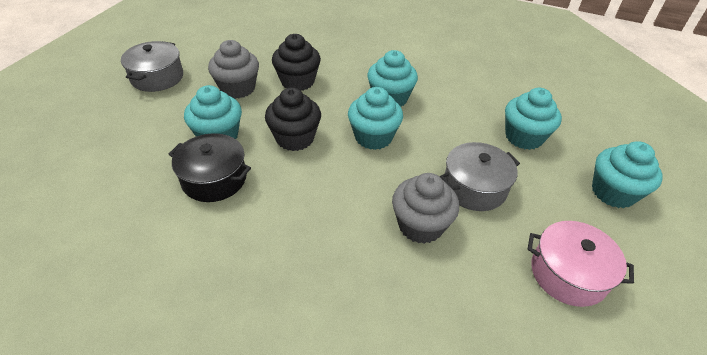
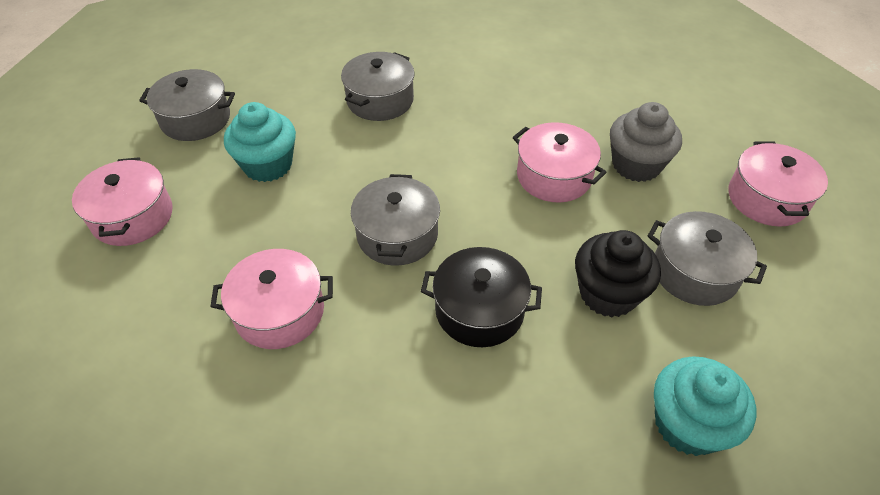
black cupcake: 2 -> 1
grey cupcake: 2 -> 1
grey pot: 2 -> 4
pink pot: 1 -> 4
turquoise cupcake: 5 -> 2

